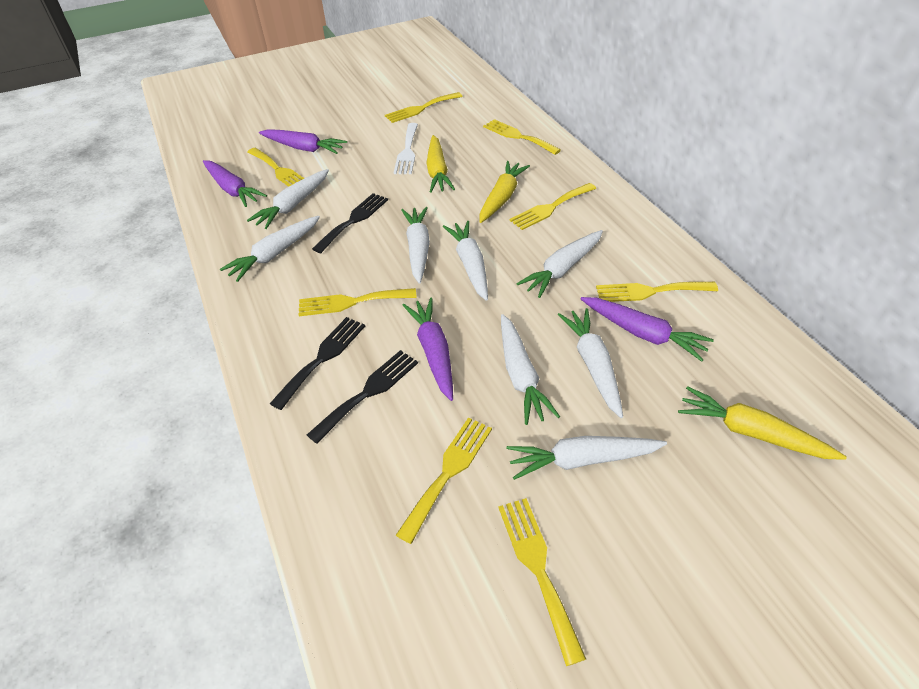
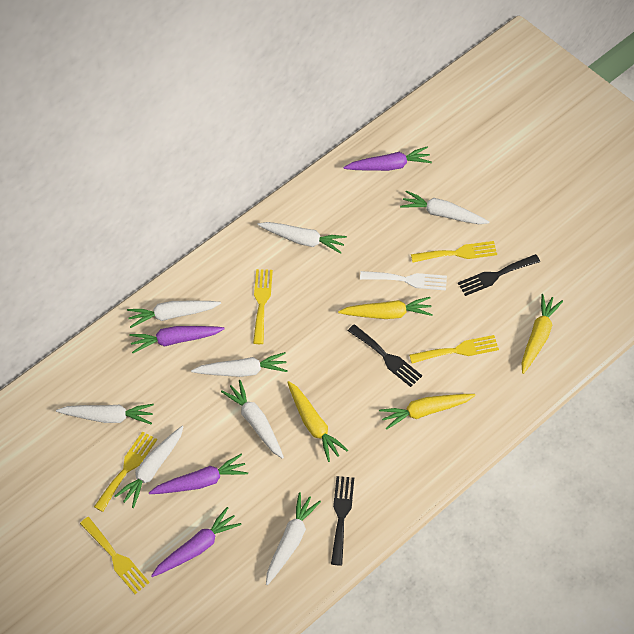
yellow carrot: 3 -> 4
yellow fork: 8 -> 5

